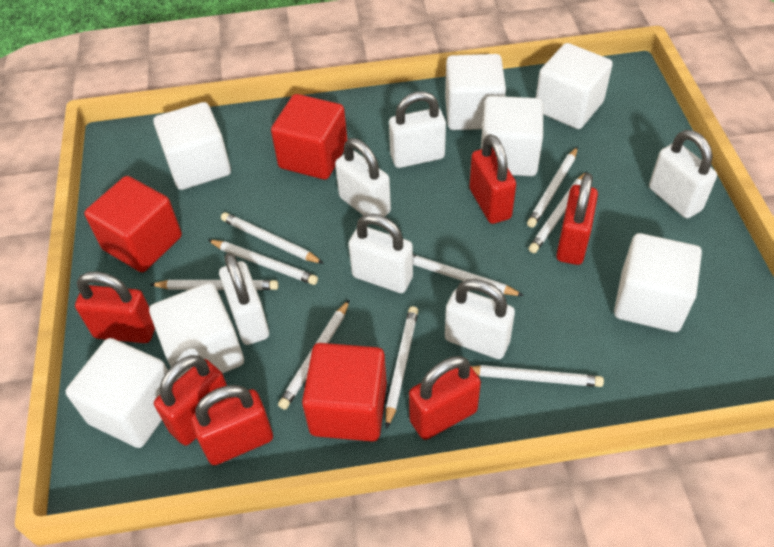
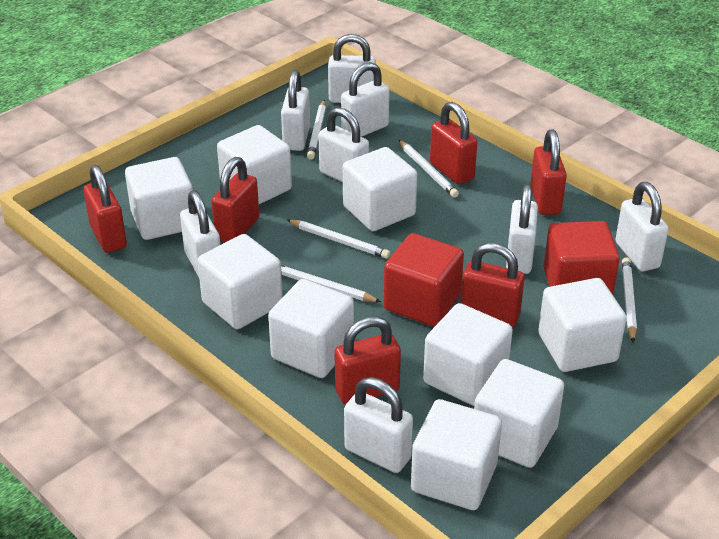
red cube: 3 -> 2
white cube: 7 -> 9
white padlock: 6 -> 8
white pencil: 9 -> 5

